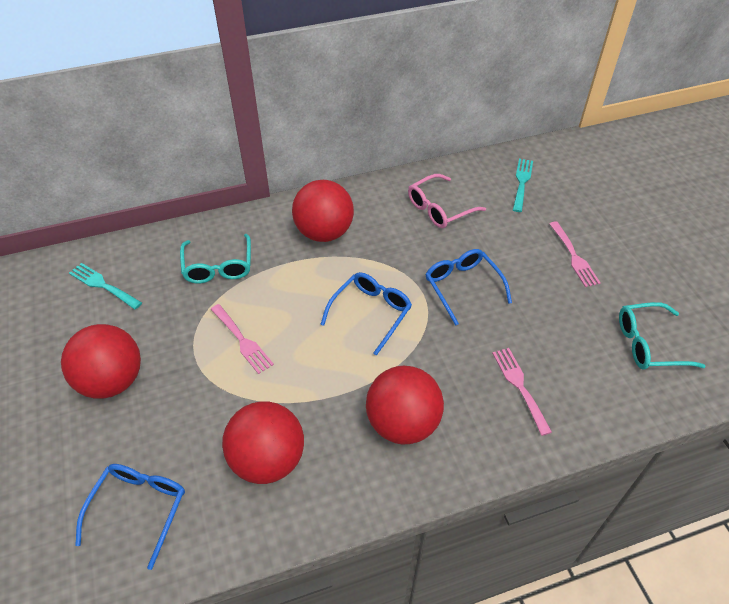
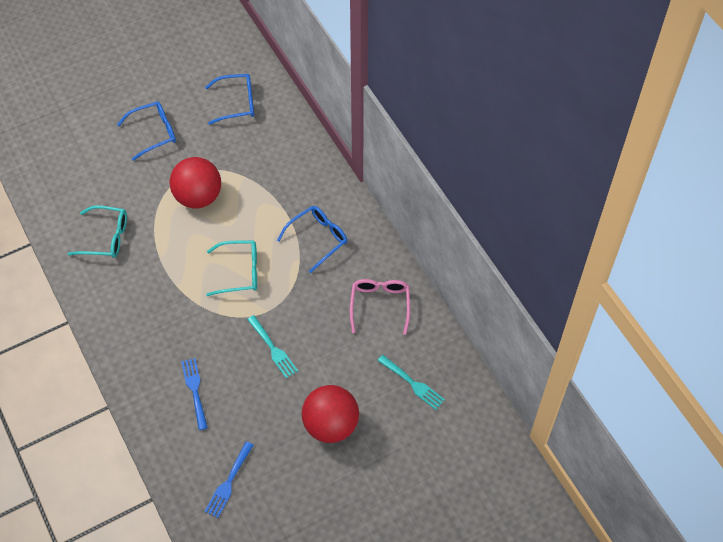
blue fork: 0 -> 2
pink fork: 3 -> 0
red ball: 4 -> 2

